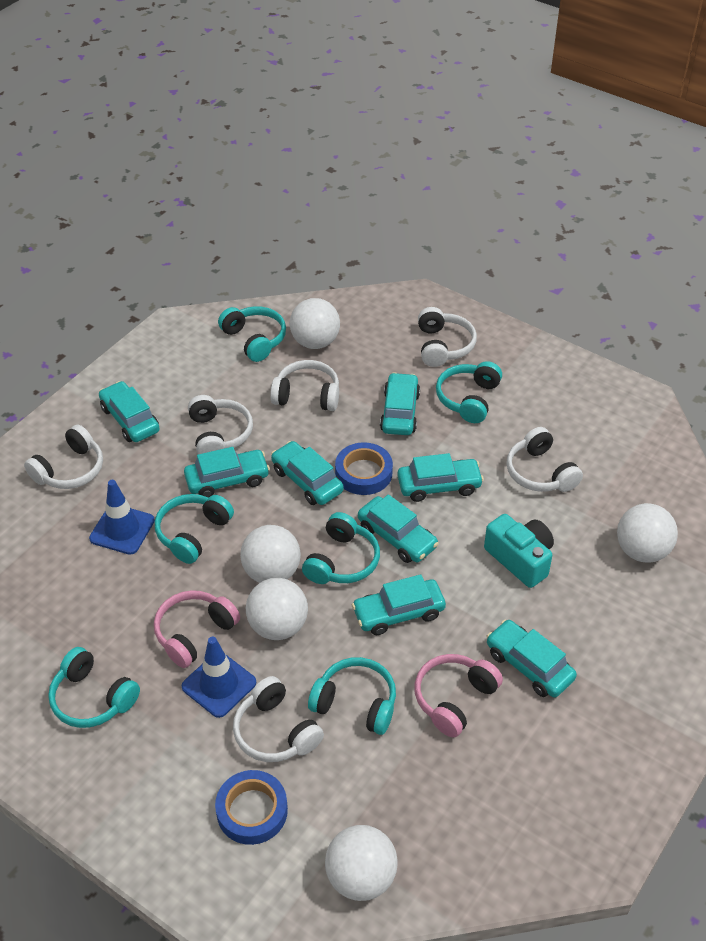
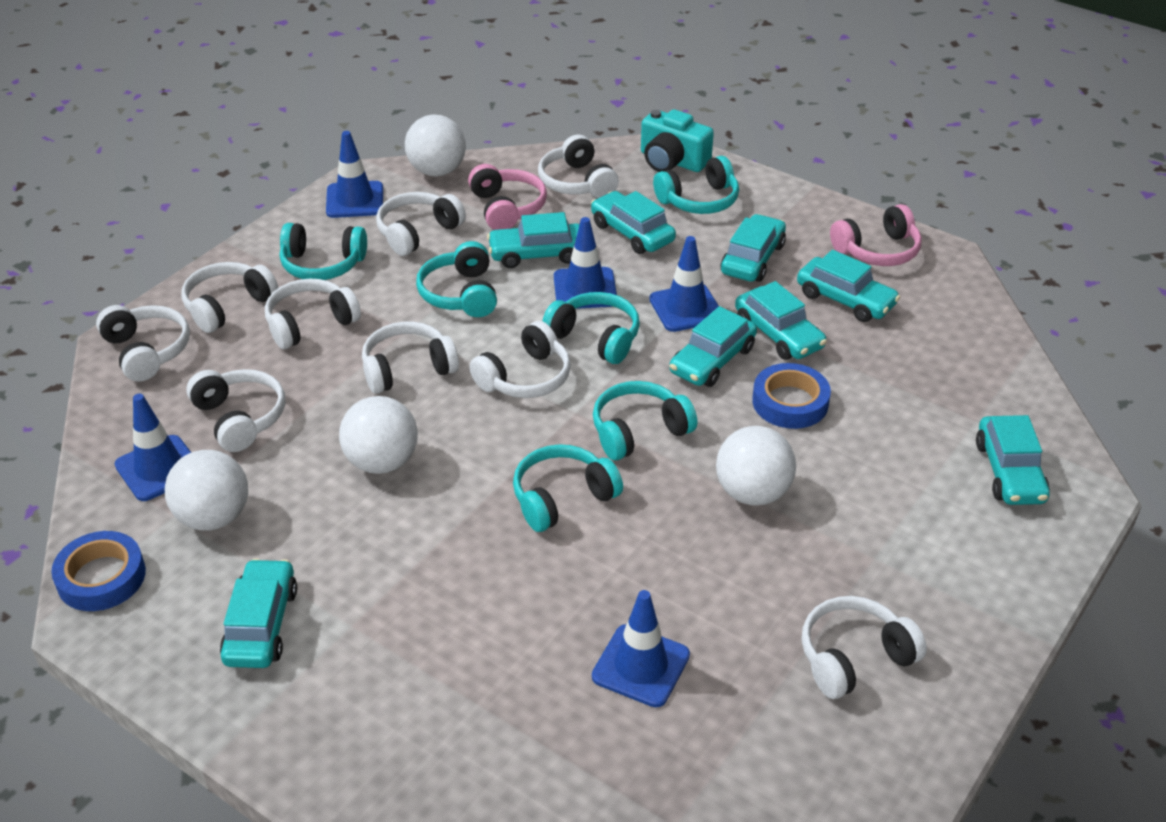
blue traffic cone: 2 -> 5
white ball: 5 -> 4
white headphones: 6 -> 9

